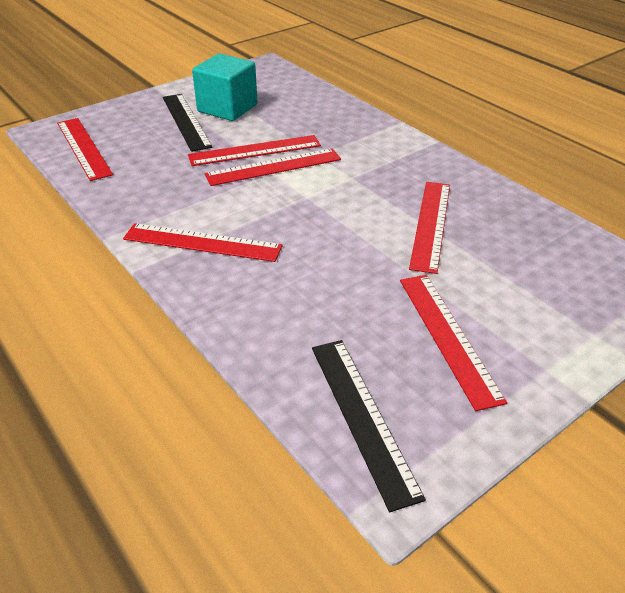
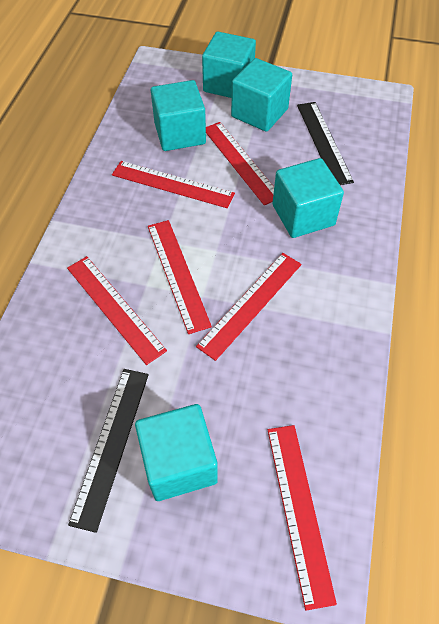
turquoise cube: 1 -> 5

